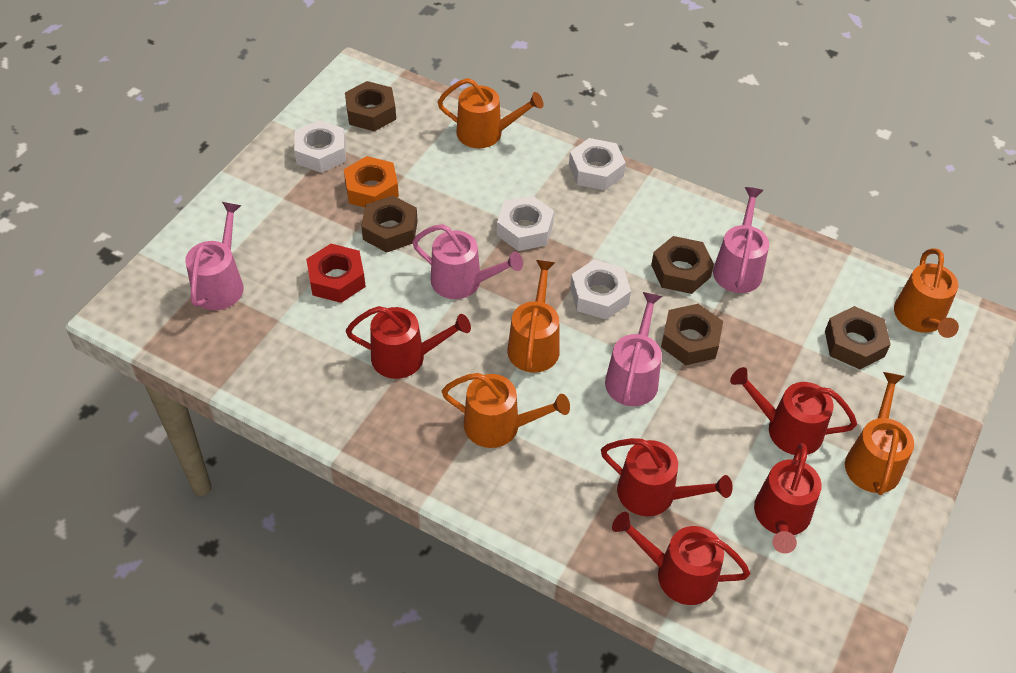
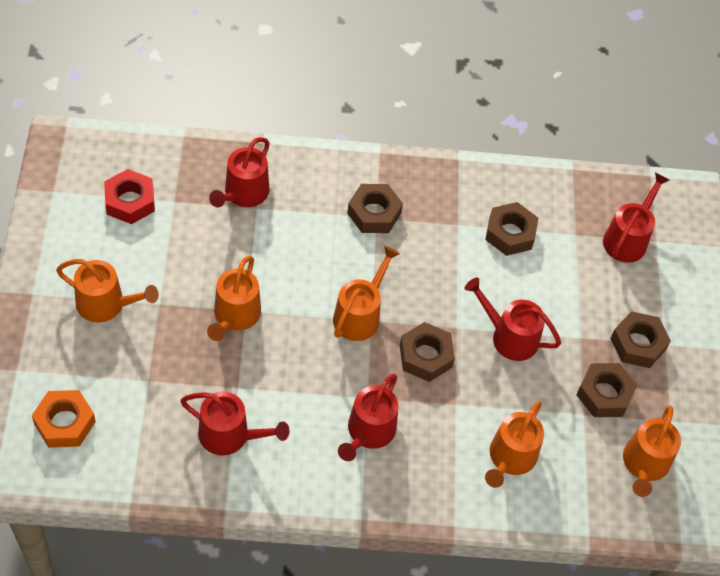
pink watering can: 4 -> 0
white nut: 4 -> 0

